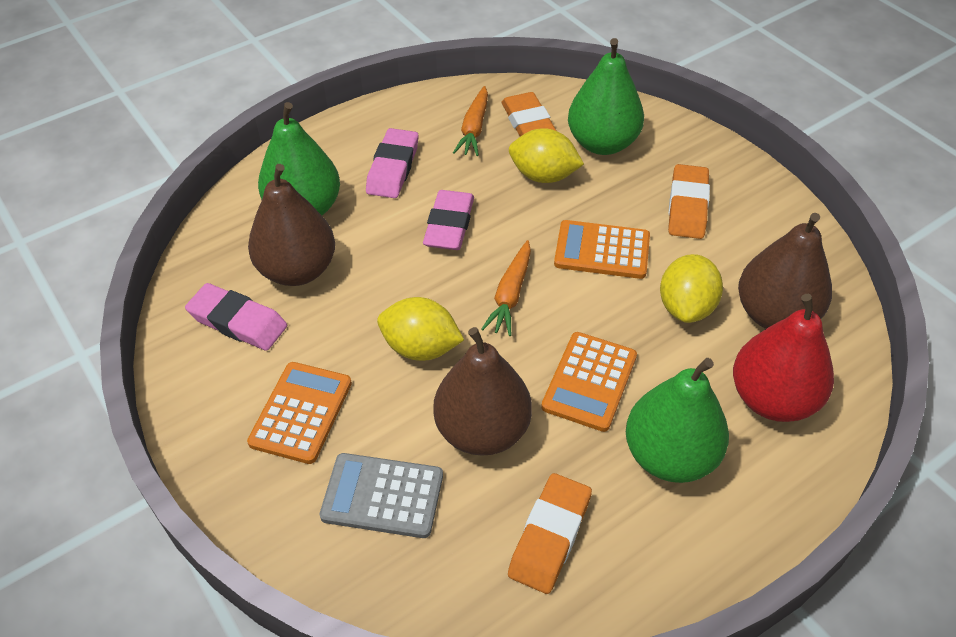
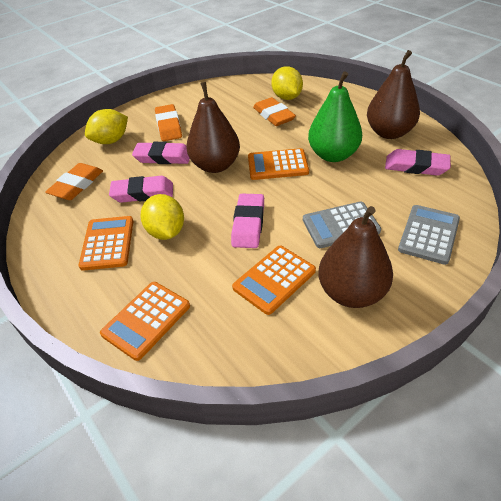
green pear: 3 -> 1
grey calculator: 1 -> 2
orange calculator: 3 -> 4
orange carrot: 2 -> 0
pink eraser: 3 -> 4
red pear: 1 -> 0

